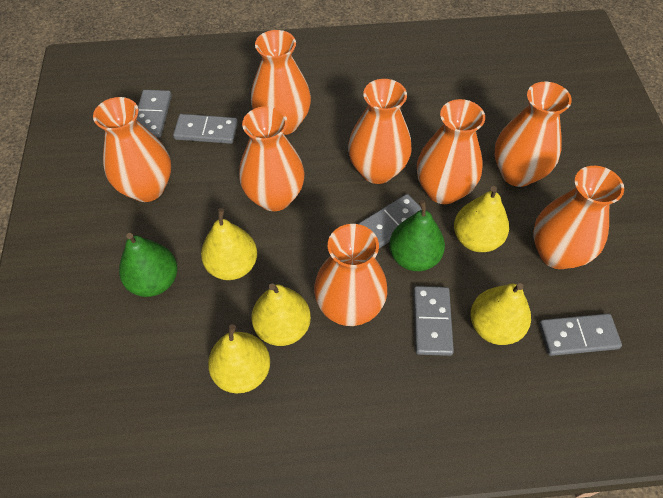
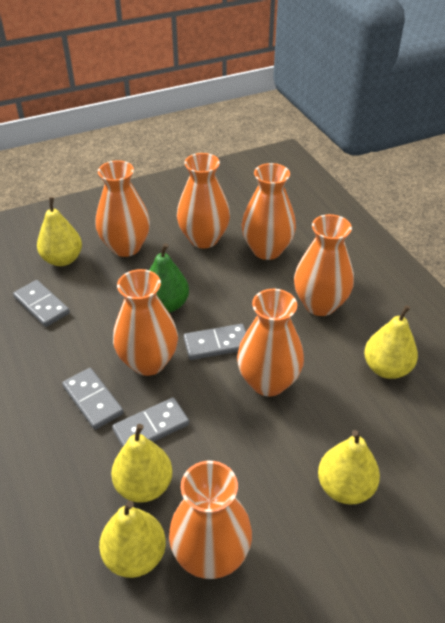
green pear: 2 -> 1
grey domino: 5 -> 4
orange vase: 8 -> 7

